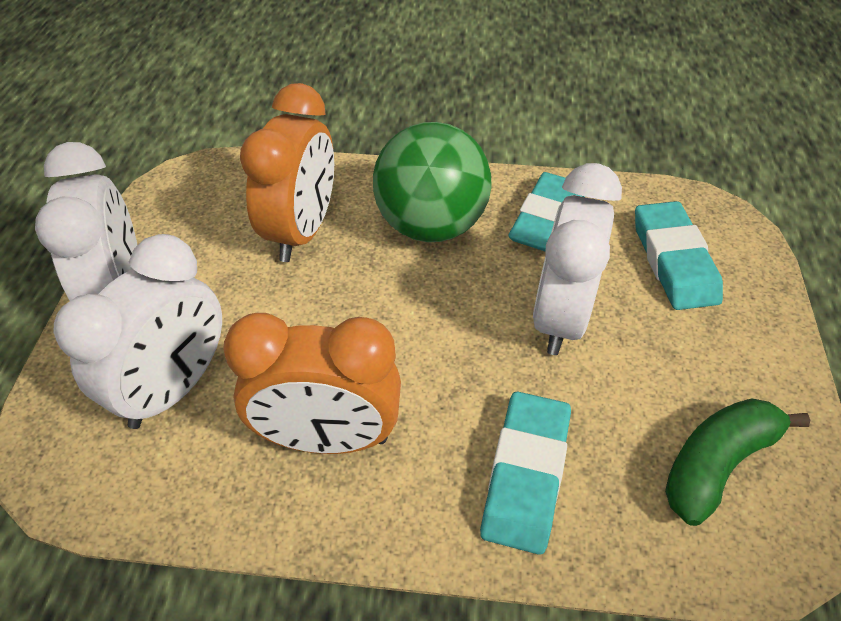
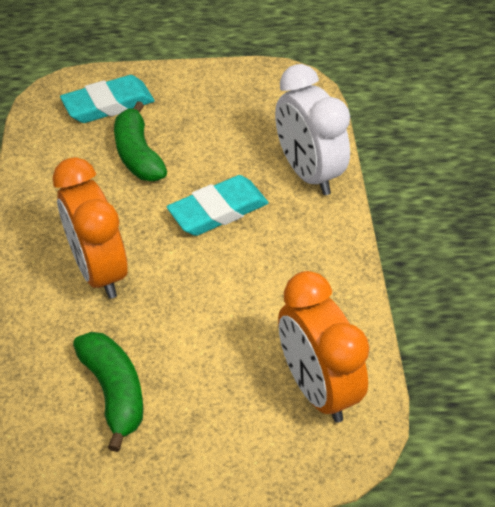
green ball: 1 -> 0
green banana: 1 -> 2
turquoise eraser: 3 -> 2
white clock: 3 -> 1

